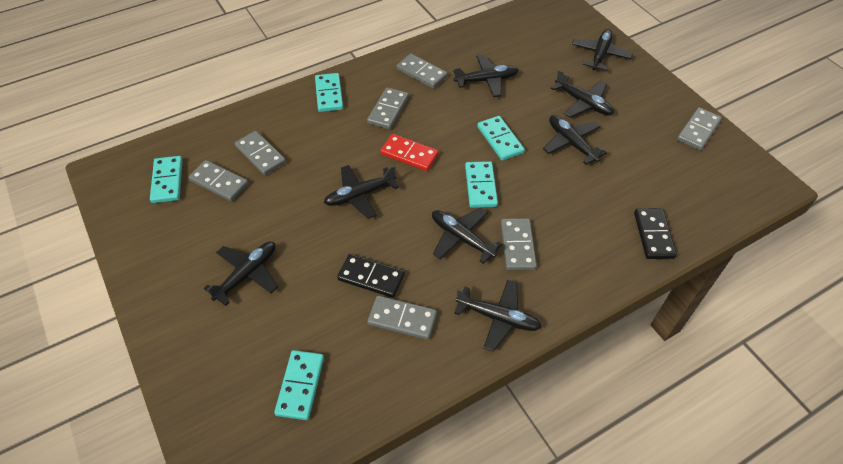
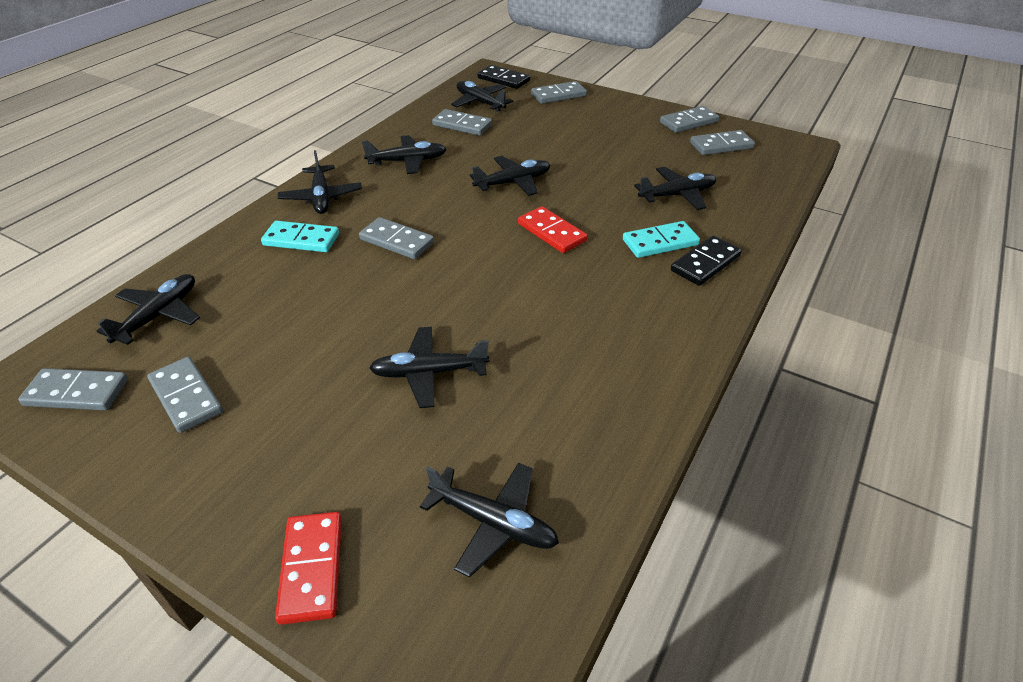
red domino: 1 -> 2
turquoise domino: 5 -> 2

